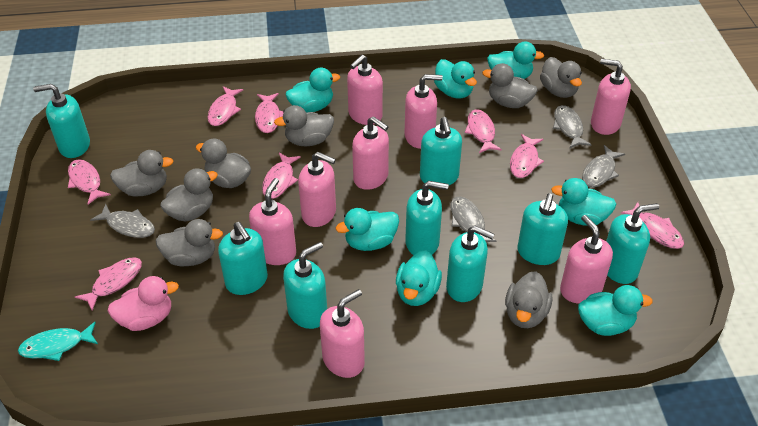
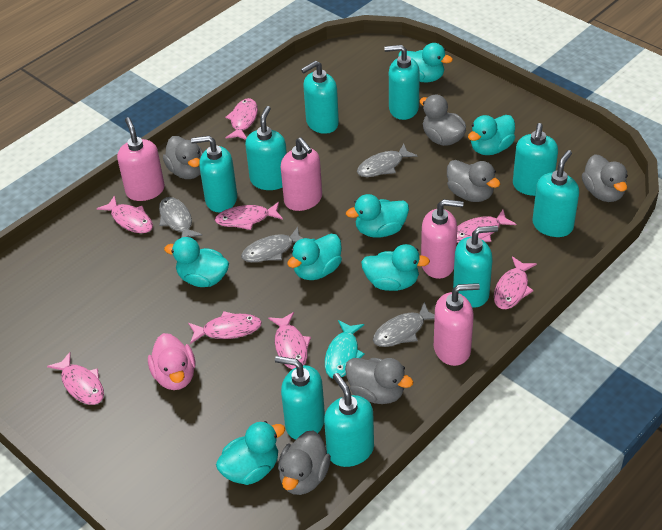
grey duck: 8 -> 6
pink soap dispenser: 8 -> 4
turquoise soap dispenser: 8 -> 9

